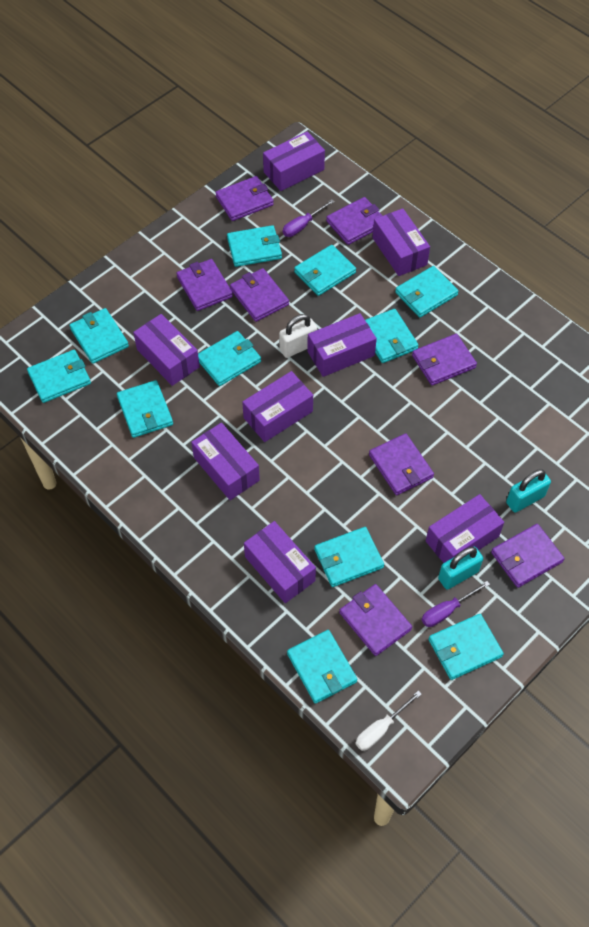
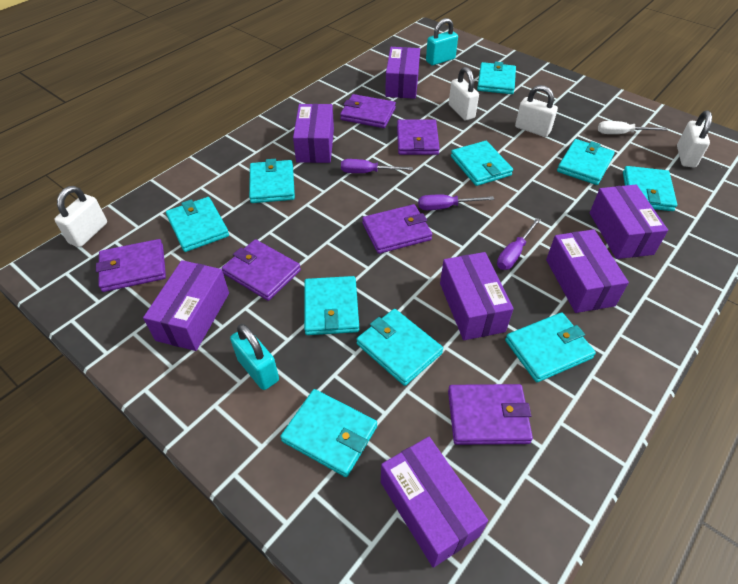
purple box: 8 -> 7
purple screwdriver: 2 -> 3
purple wallet: 8 -> 6
turquoise wallet: 11 -> 10
white padlock: 1 -> 4

